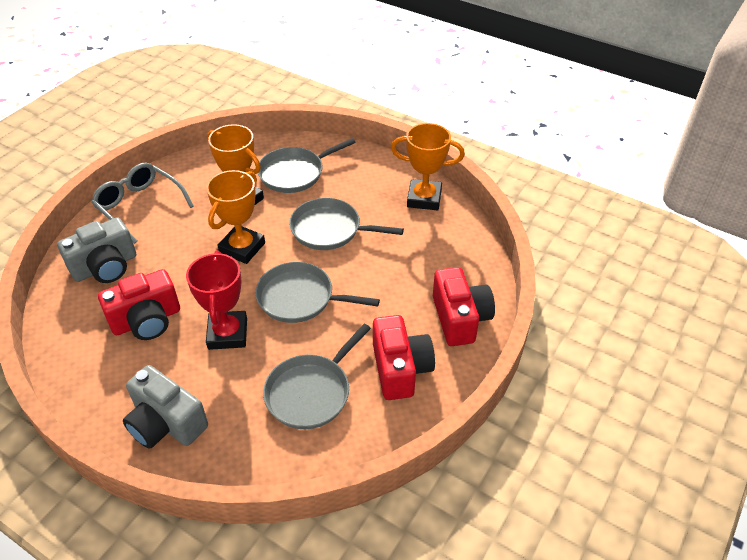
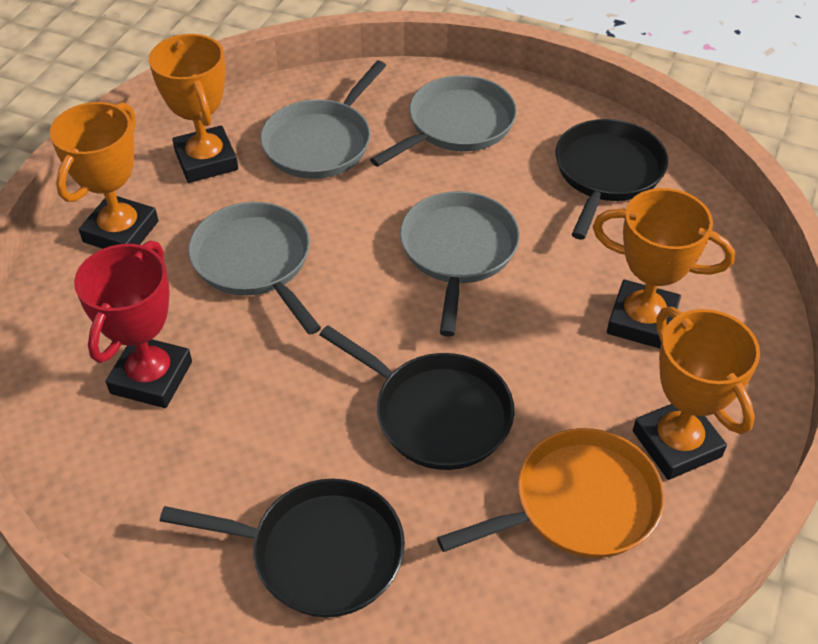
black pan: 0 -> 3
grey camera: 2 -> 0
grey glasses: 1 -> 0
orange pan: 0 -> 1
orange trophy: 3 -> 4
red camera: 3 -> 0

